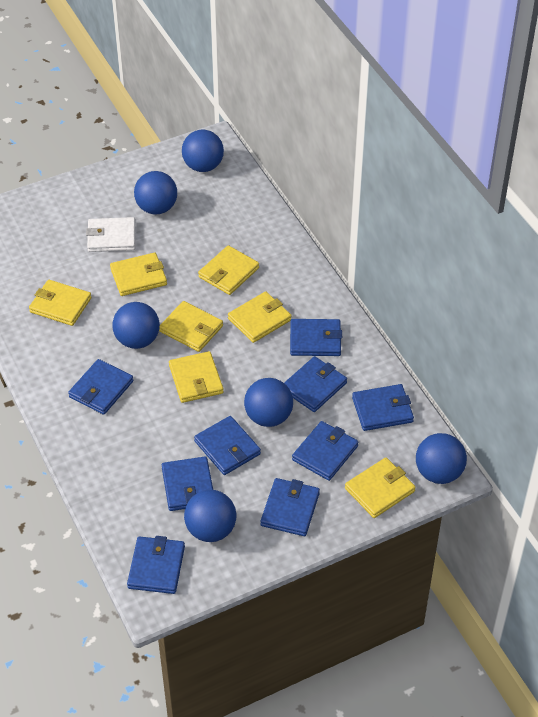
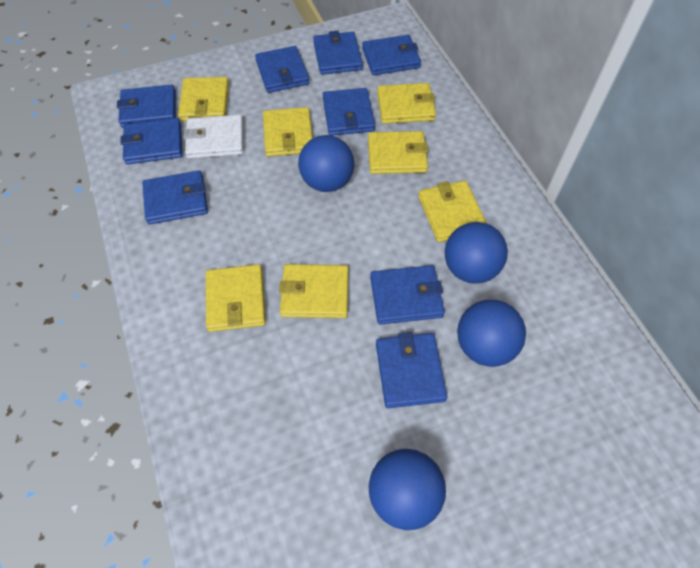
blue ball: 6 -> 4

